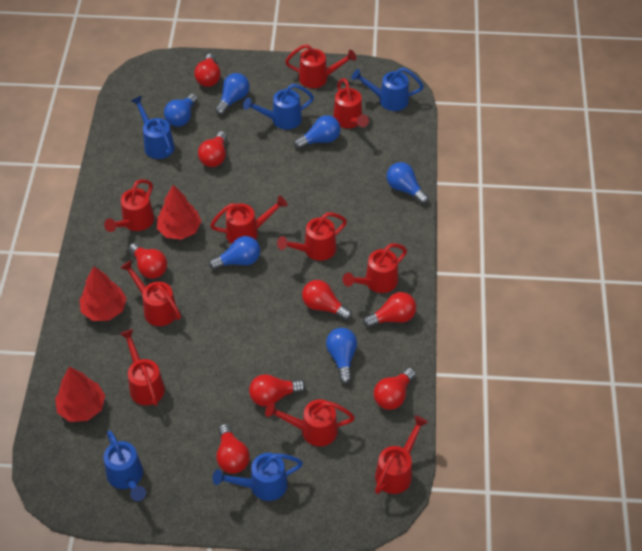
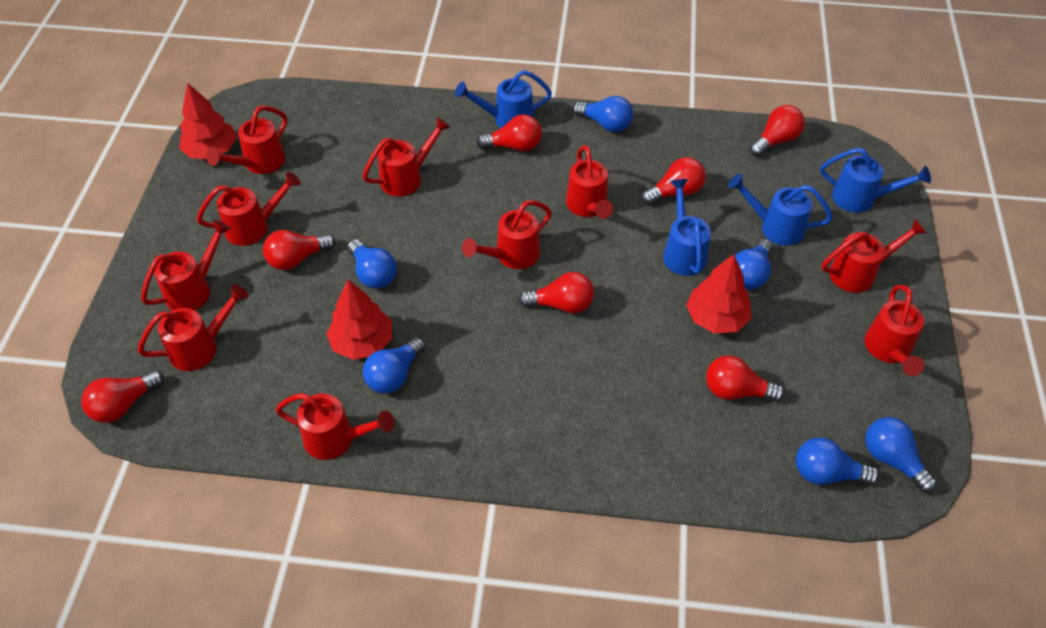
blue watering can: 5 -> 4
red light bulb: 8 -> 7

